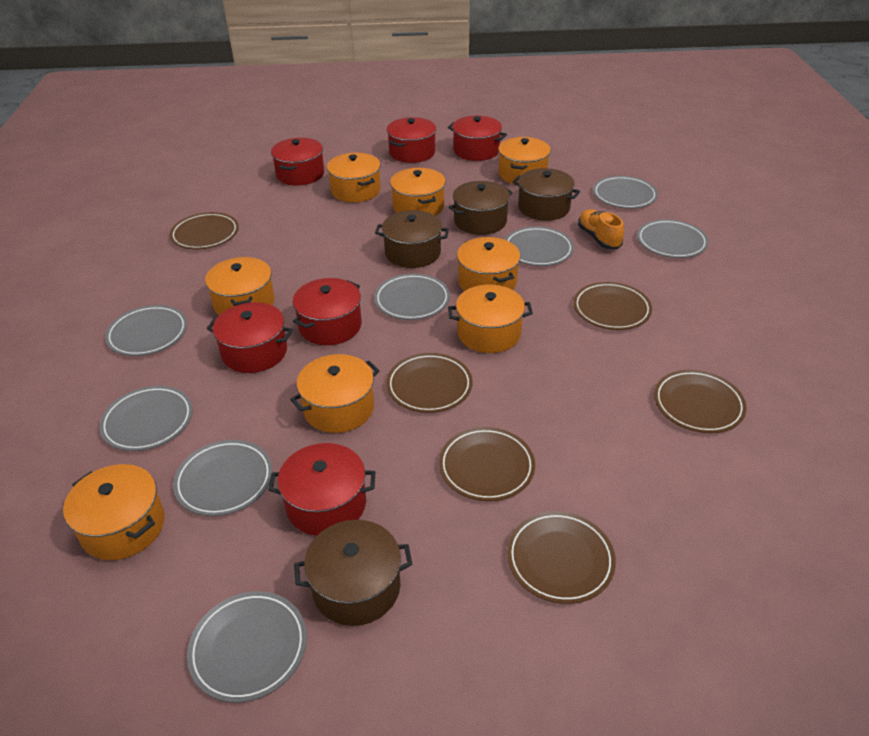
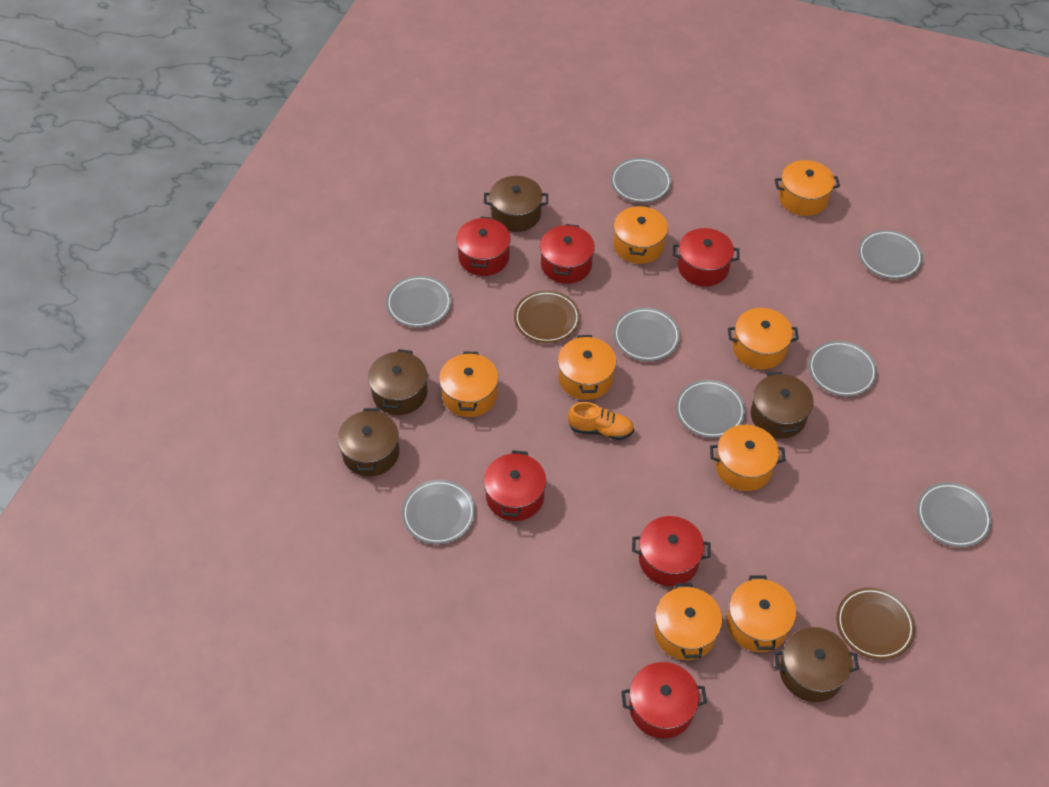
brown plate: 6 -> 2
brown pot: 4 -> 5

